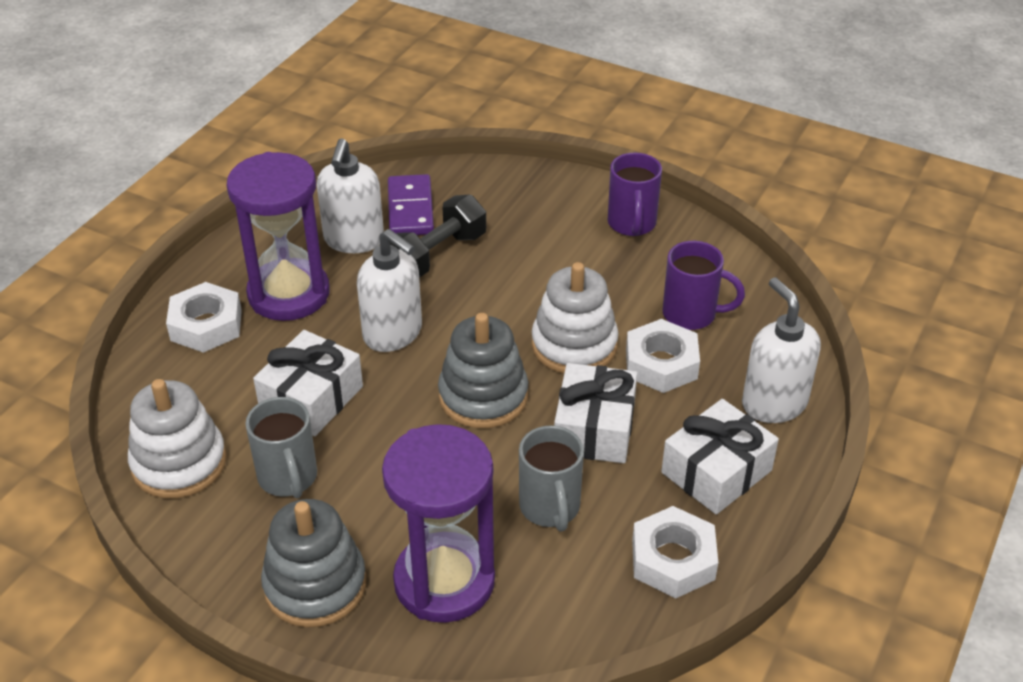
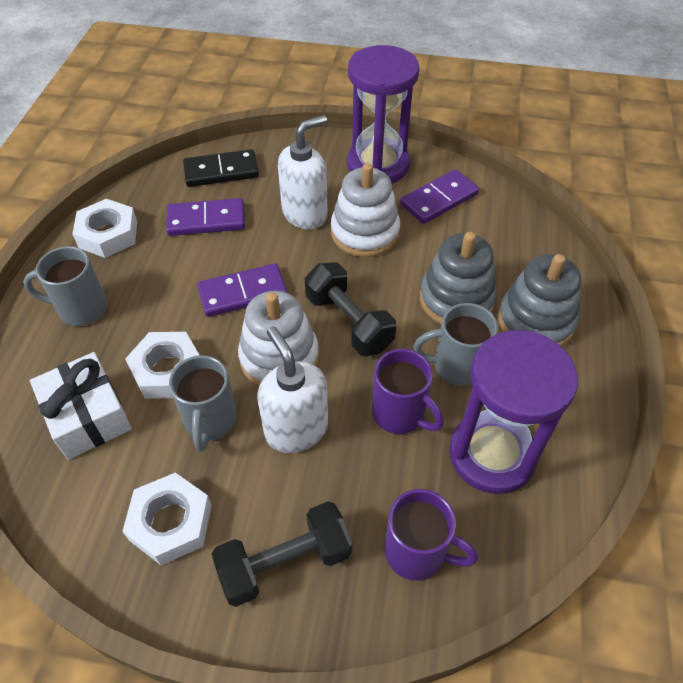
black domino: 0 -> 1
black dumbbell: 1 -> 2
grey mug: 2 -> 3
purple domino: 1 -> 3
white gift: 3 -> 1
white soap dispenser: 3 -> 2

